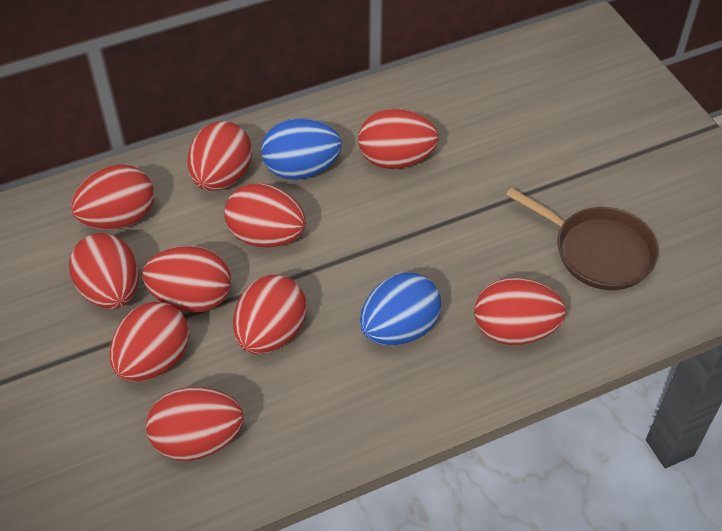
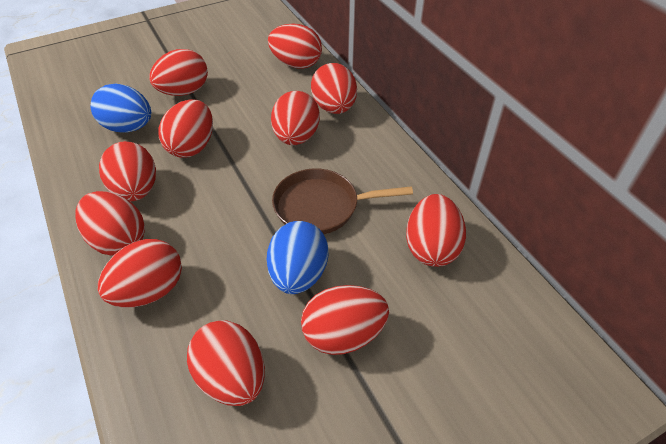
red egg: 10 -> 11

